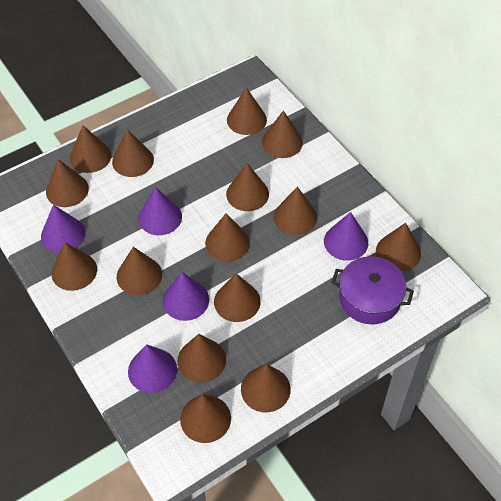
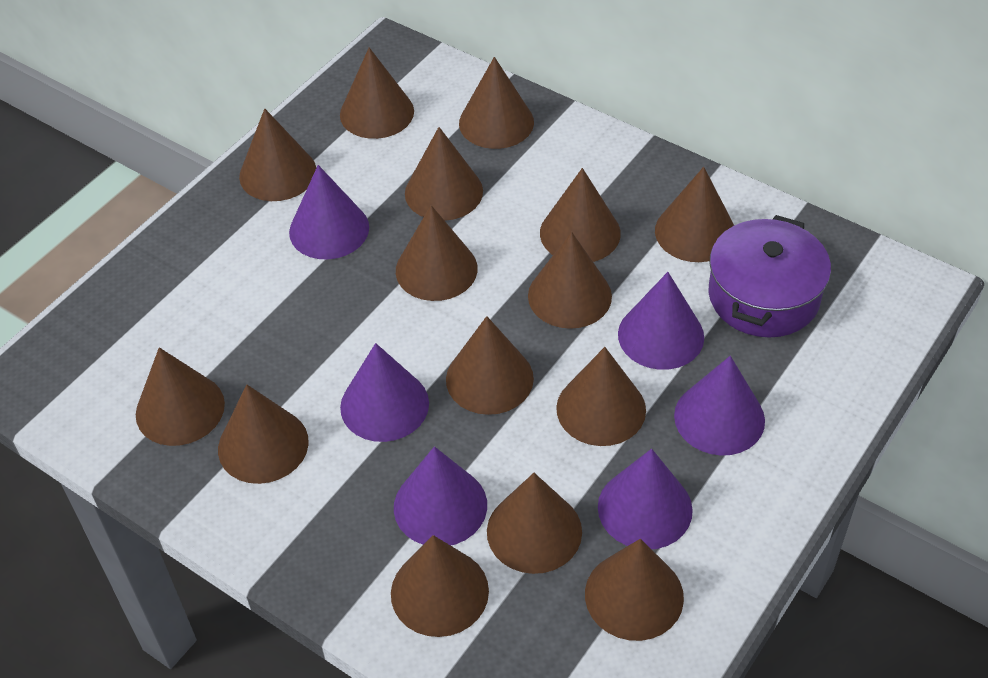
purple cone: 5 -> 6

